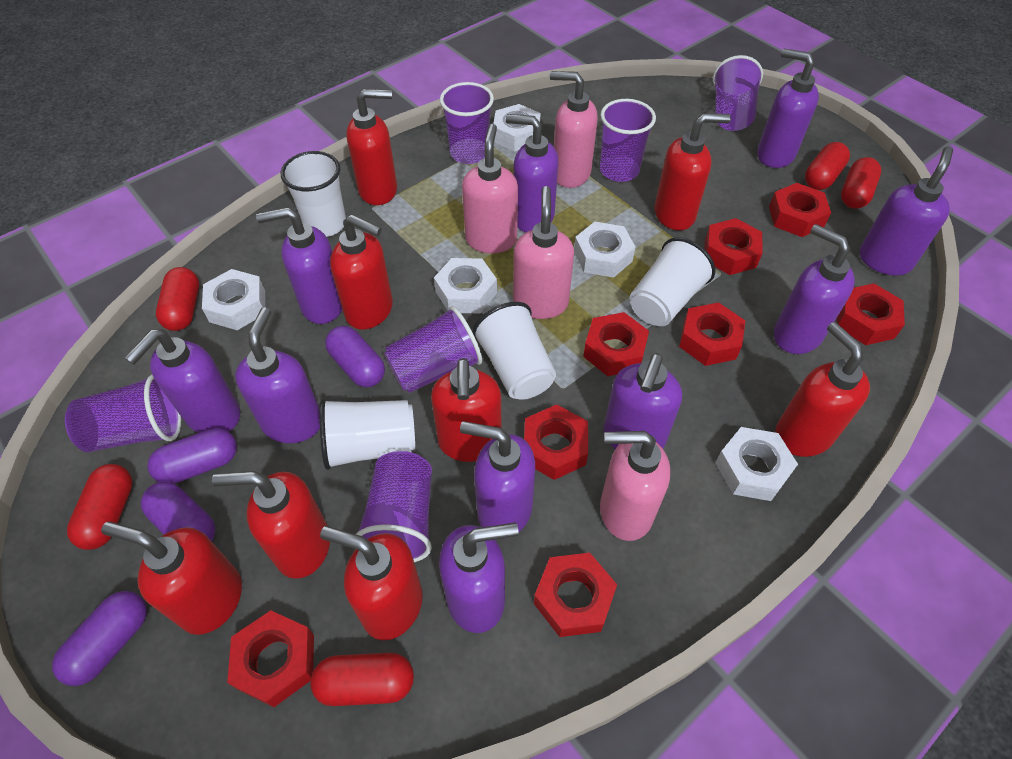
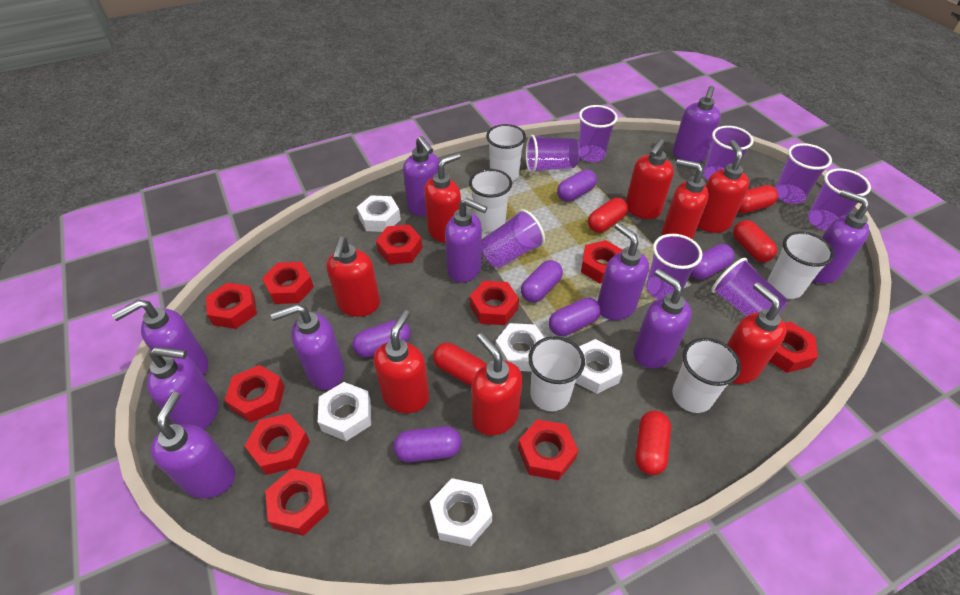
pink soap dispenser: 4 -> 0
purple capsule: 4 -> 6
purple cup: 6 -> 8
red nut: 8 -> 10
white cup: 4 -> 5

